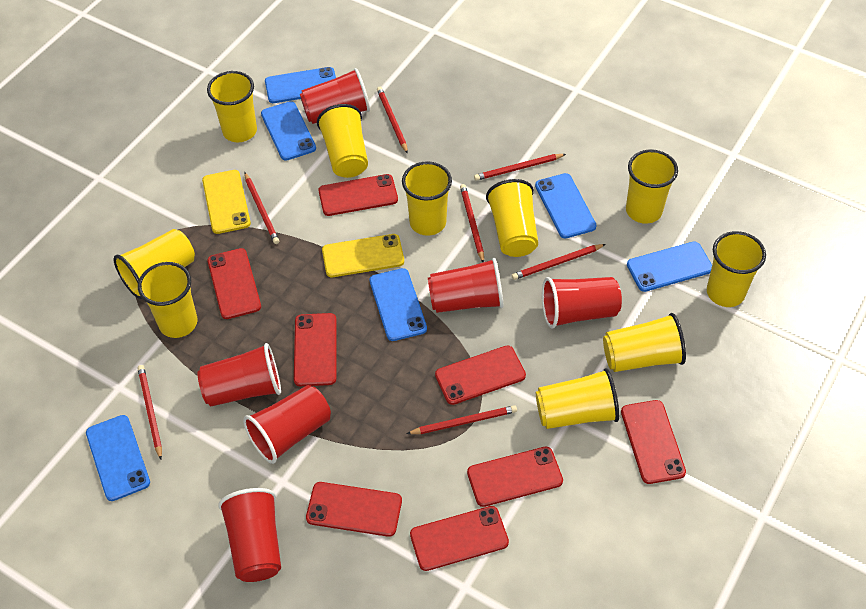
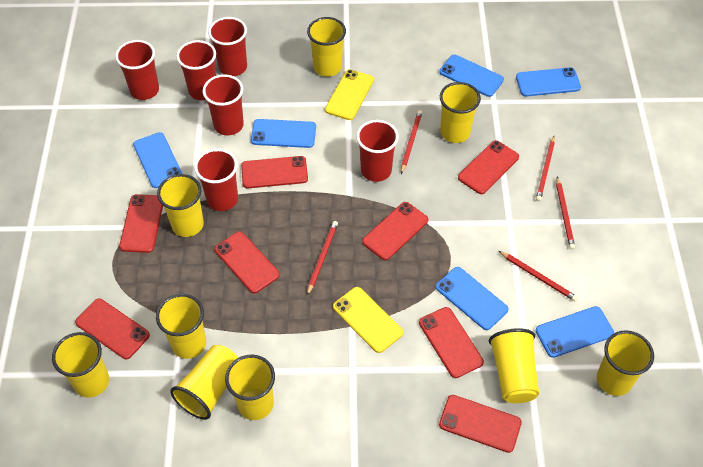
red pencil: 7 -> 5
yellow cup: 10 -> 9

